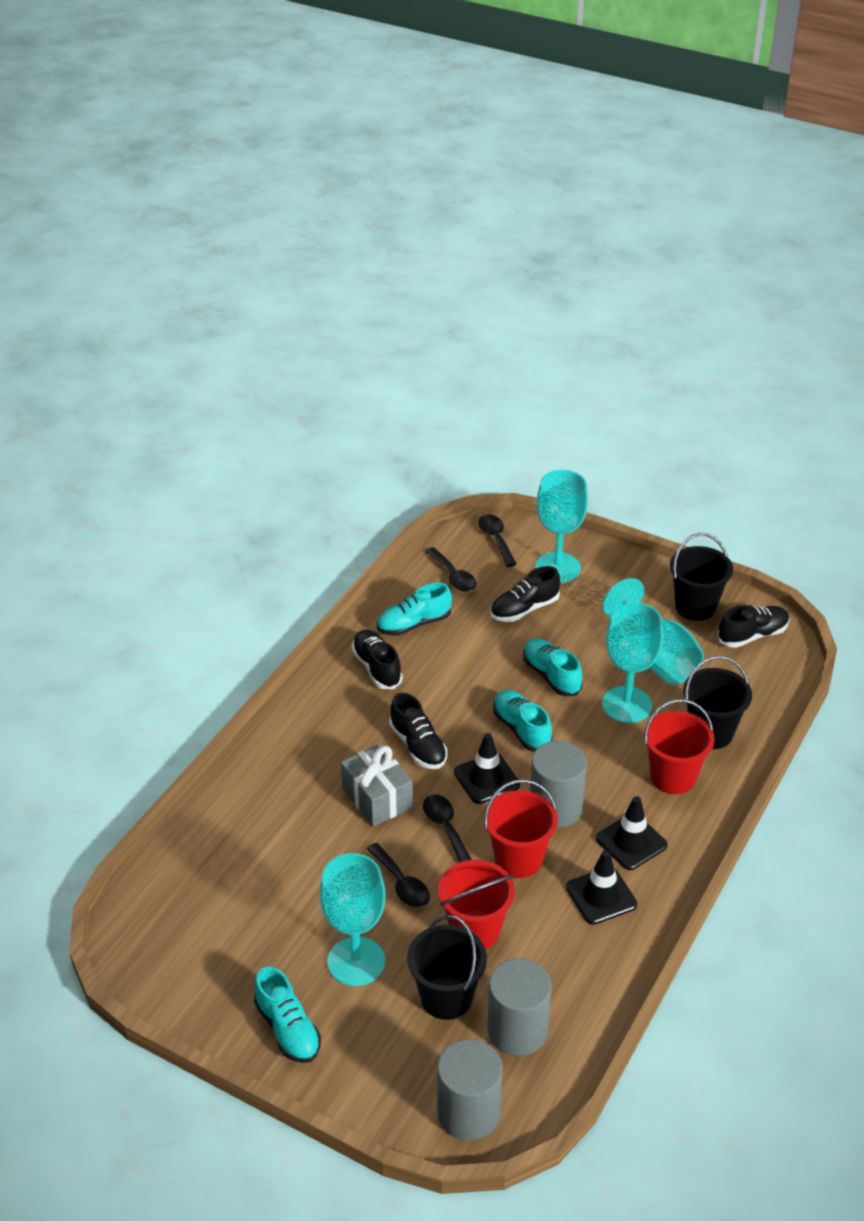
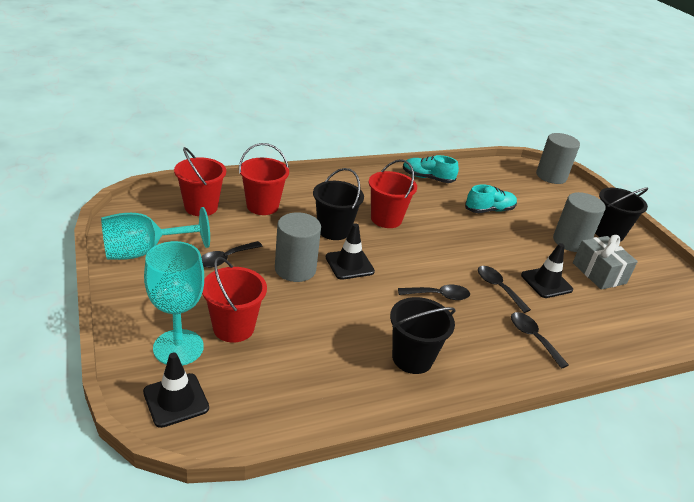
black shoe: 4 -> 0
red bucket: 3 -> 4
turquoise goblet: 4 -> 2
turquoise shoe: 4 -> 2

